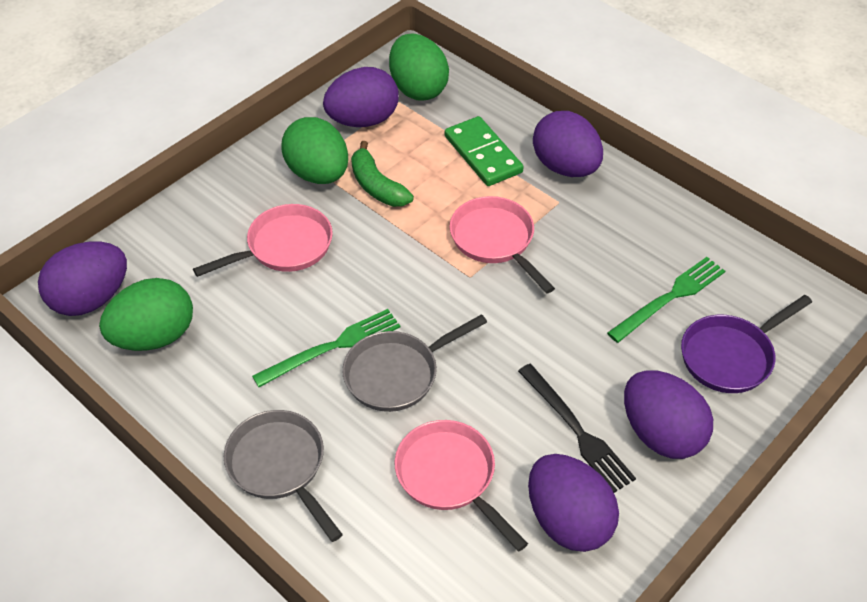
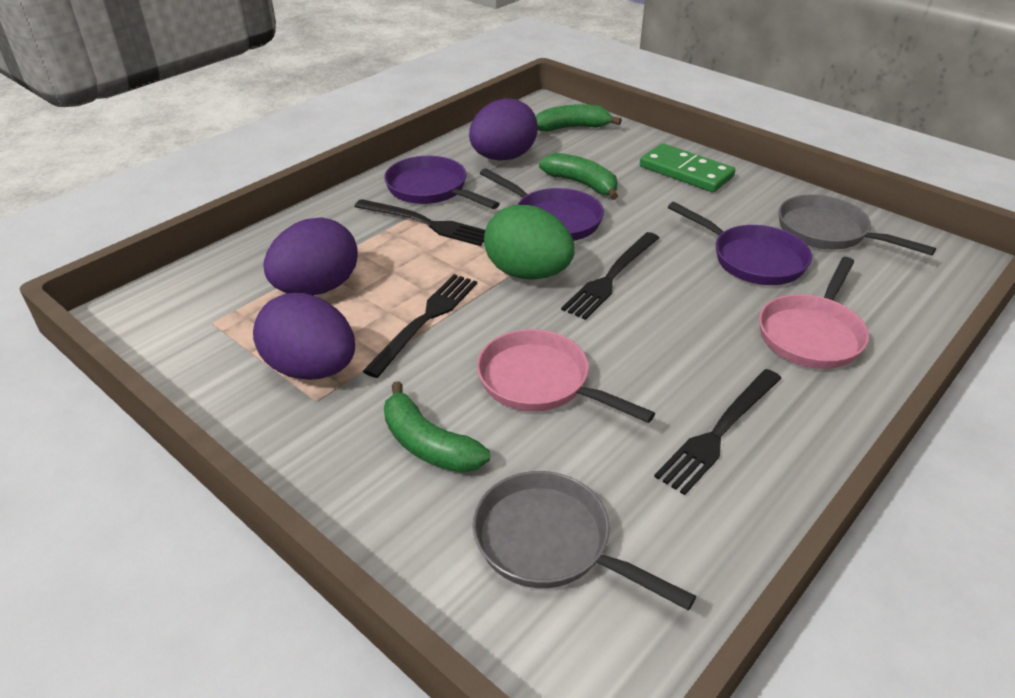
black fork: 1 -> 4
green banana: 1 -> 3
green egg: 3 -> 1
green fork: 2 -> 0
pink pan: 3 -> 2
purple egg: 5 -> 3
purple pan: 1 -> 3

